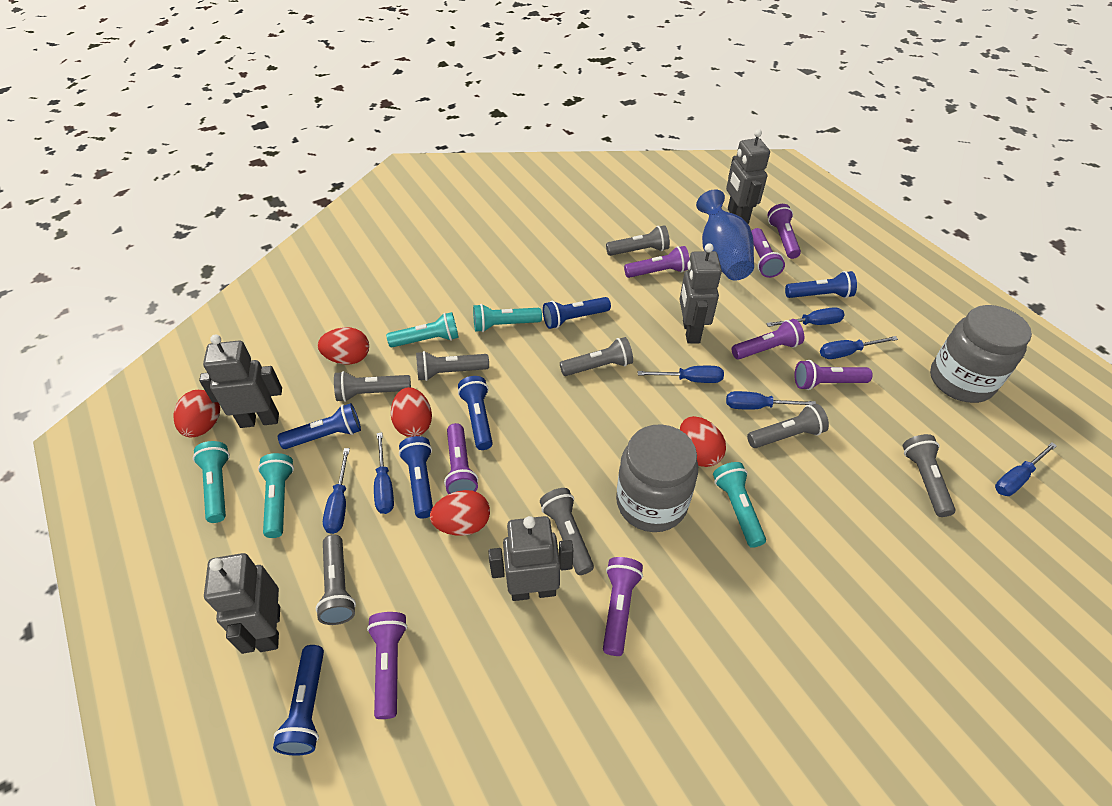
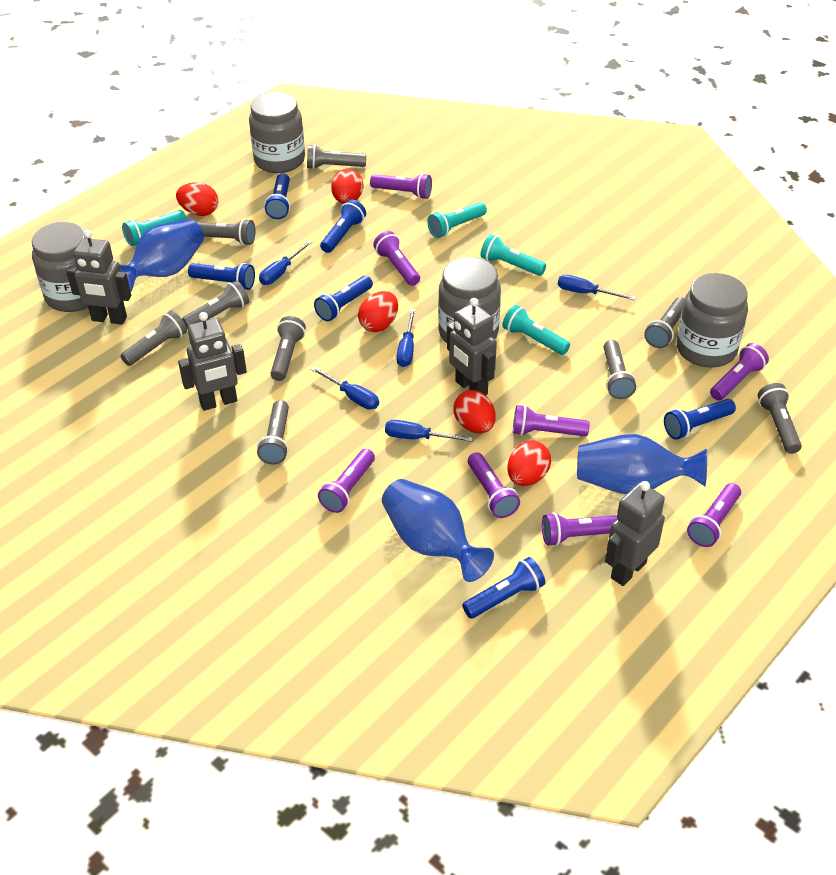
blue screwdriver: 7 -> 5
blue vase: 1 -> 3
grey flashlight: 8 -> 9
grey jar: 2 -> 4
grey robot: 5 -> 4
turquoise flashlight: 5 -> 4

